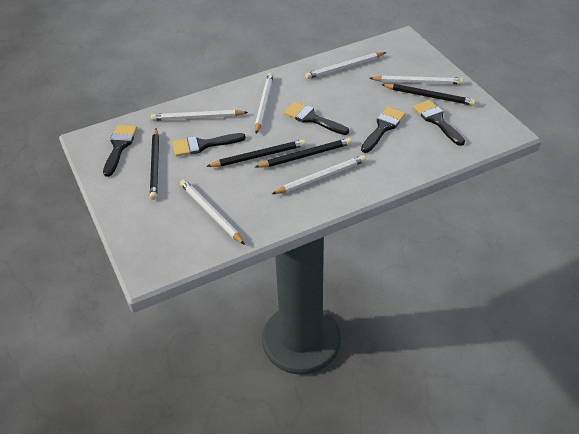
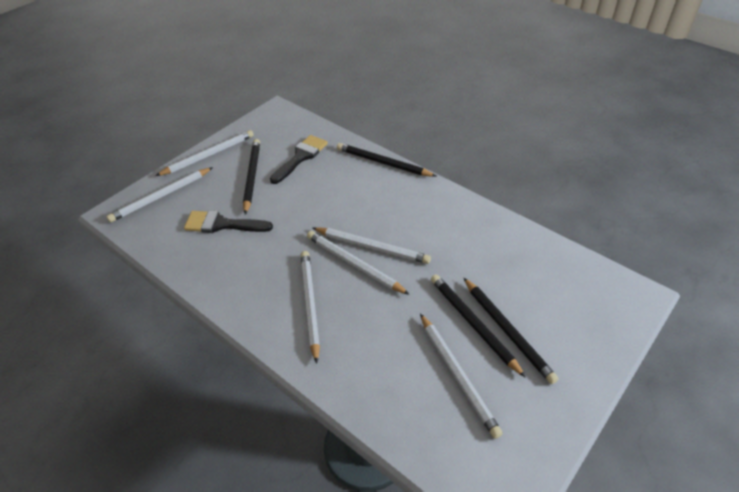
black brush: 5 -> 2

